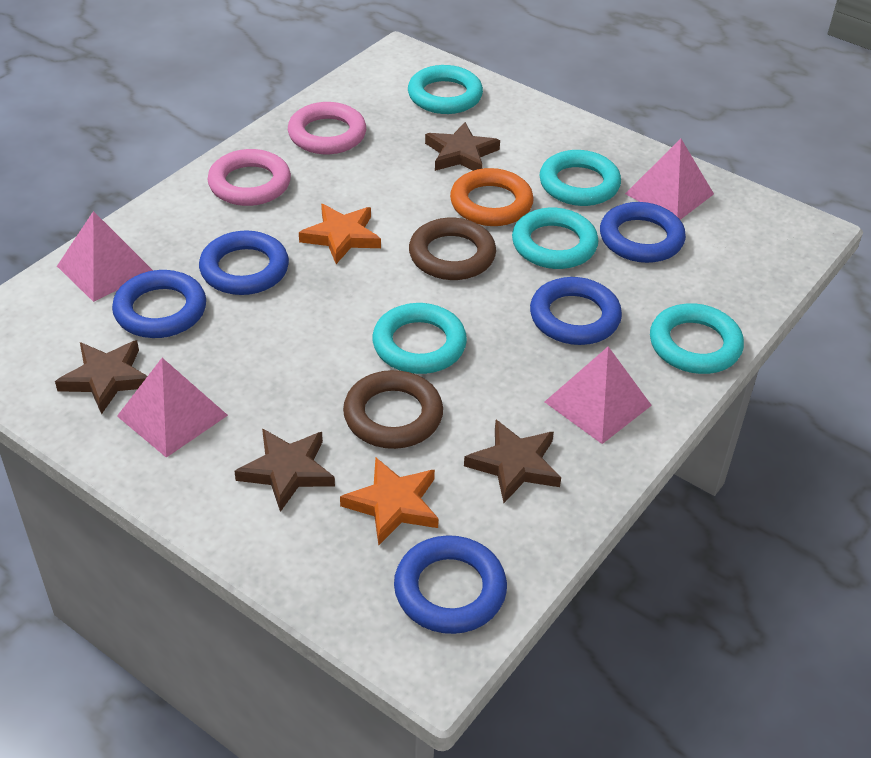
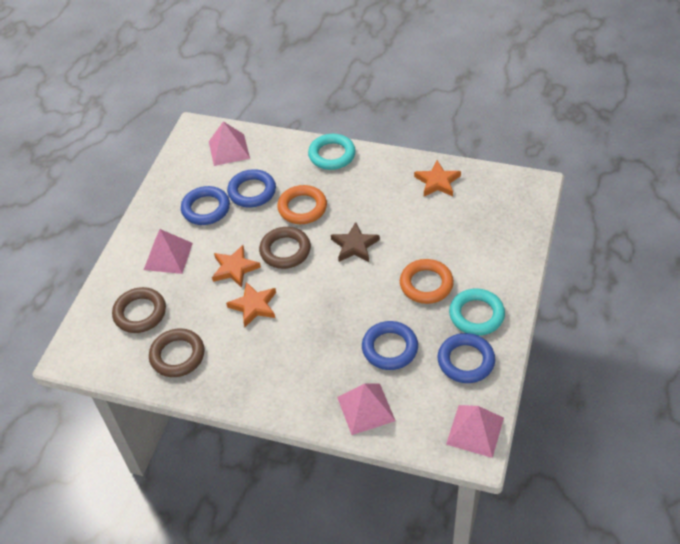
blue ring: 5 -> 4
brown ring: 2 -> 3
brown star: 4 -> 1
orange ring: 1 -> 2
orange star: 2 -> 3
pink ring: 2 -> 0
turquoise ring: 5 -> 2

